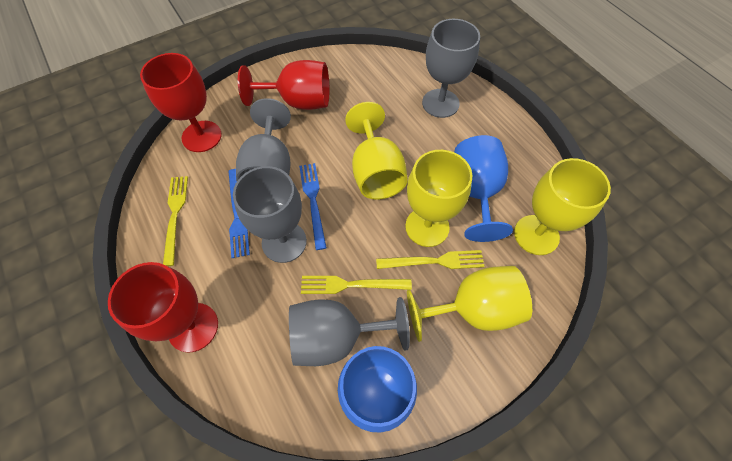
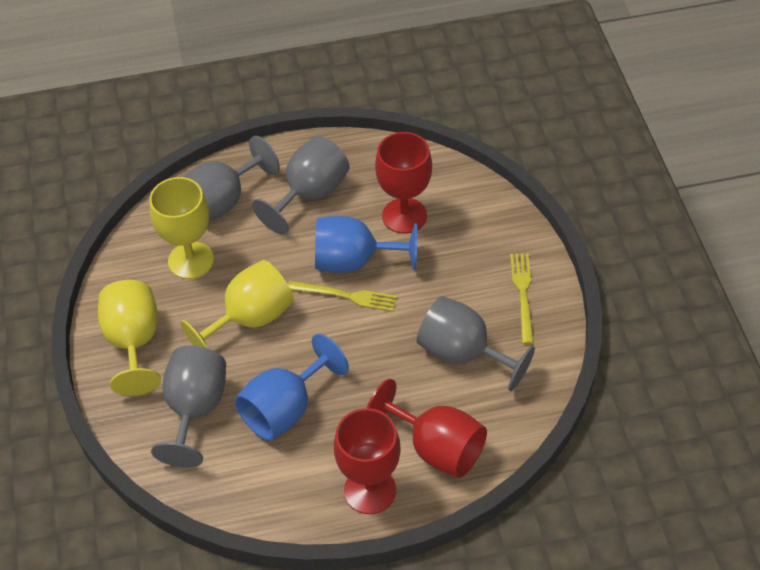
blue fork: 2 -> 0
yellow fork: 3 -> 2
yellow goblet: 4 -> 3

